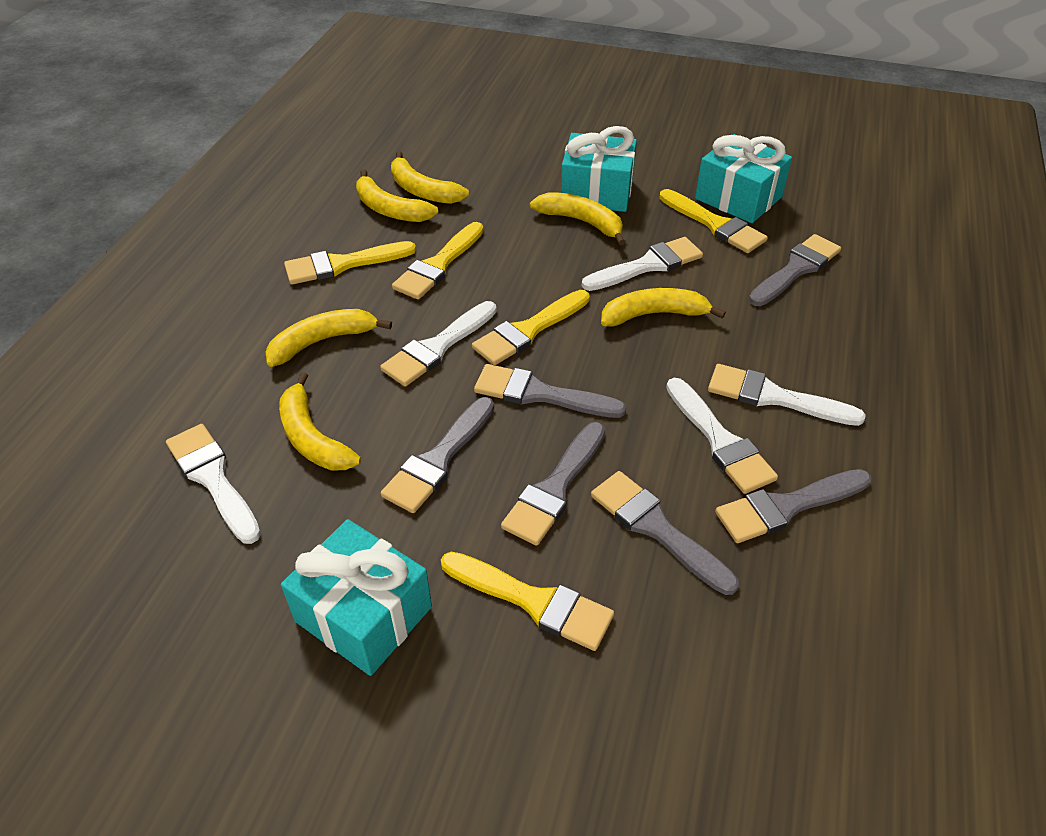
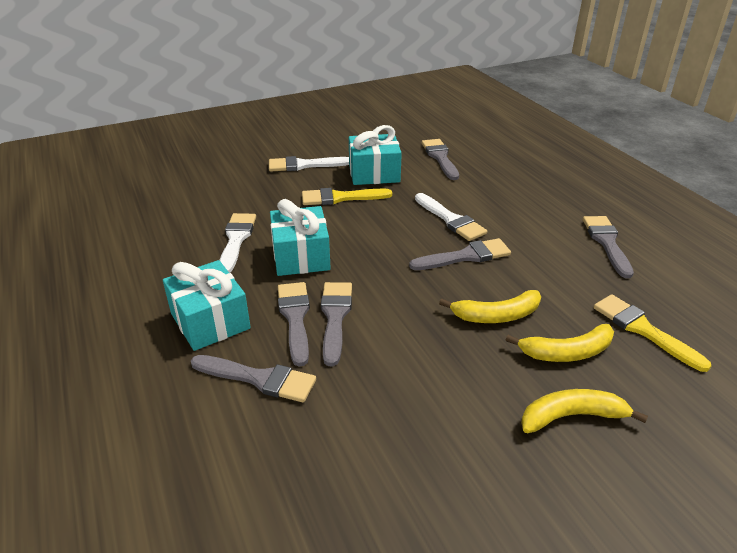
white brush: 5 -> 3
yellow banana: 6 -> 3
yellow brush: 5 -> 2

